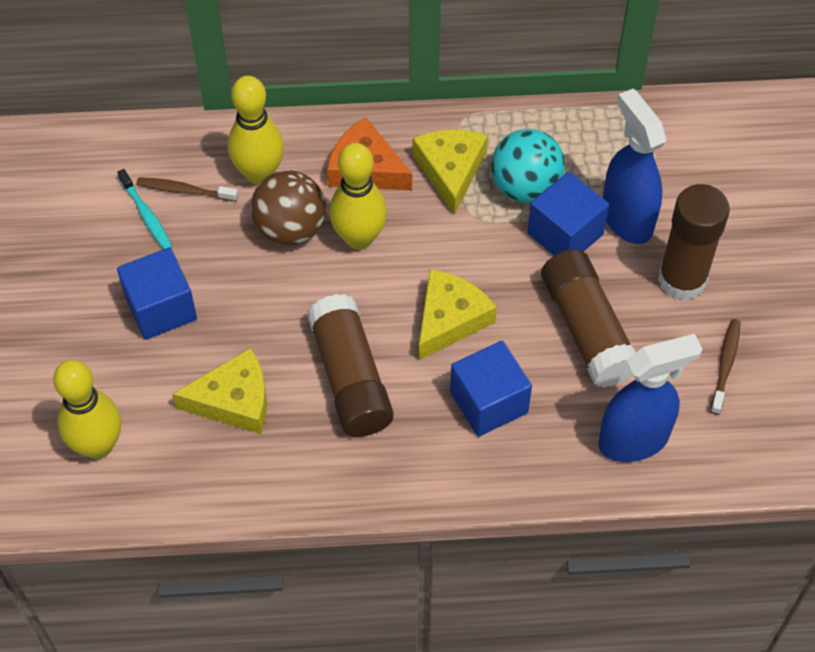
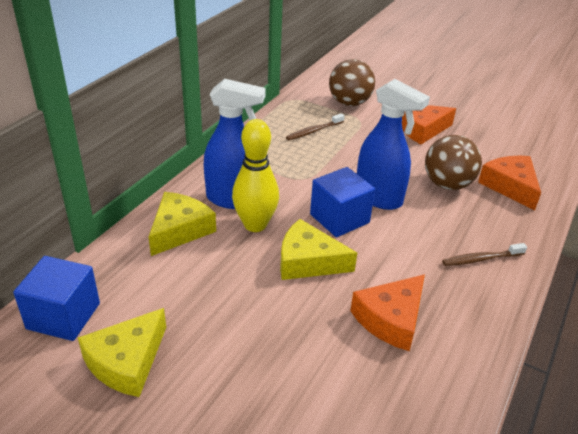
blue cube: 3 -> 2
brown ball: 1 -> 2
brown glue stick: 3 -> 0
orange cheese: 1 -> 3
turquoise ball: 1 -> 0
turquoise toothbrush: 1 -> 0
yellow bowling pin: 3 -> 1

